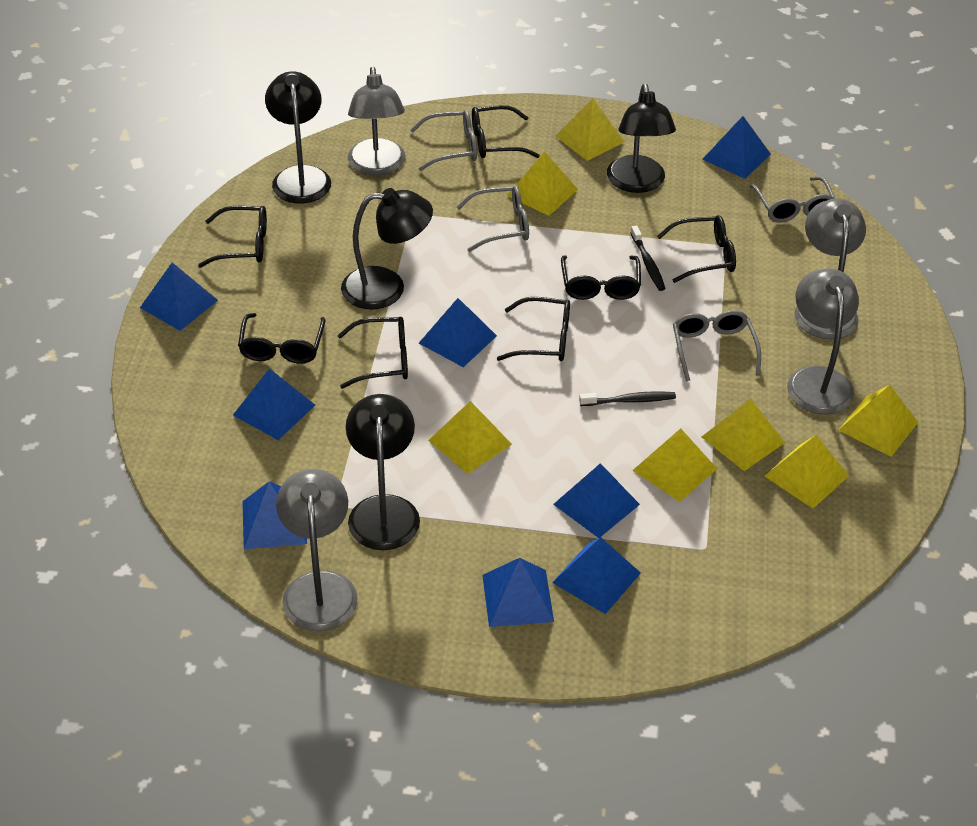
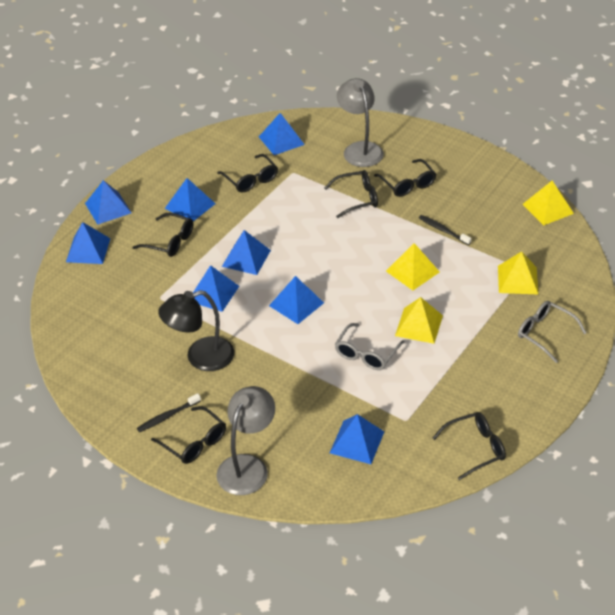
black glasses: 7 -> 6
black lamp: 4 -> 1
grey glasses: 4 -> 2
grey lamp: 4 -> 2
yellow pyramid: 7 -> 4

